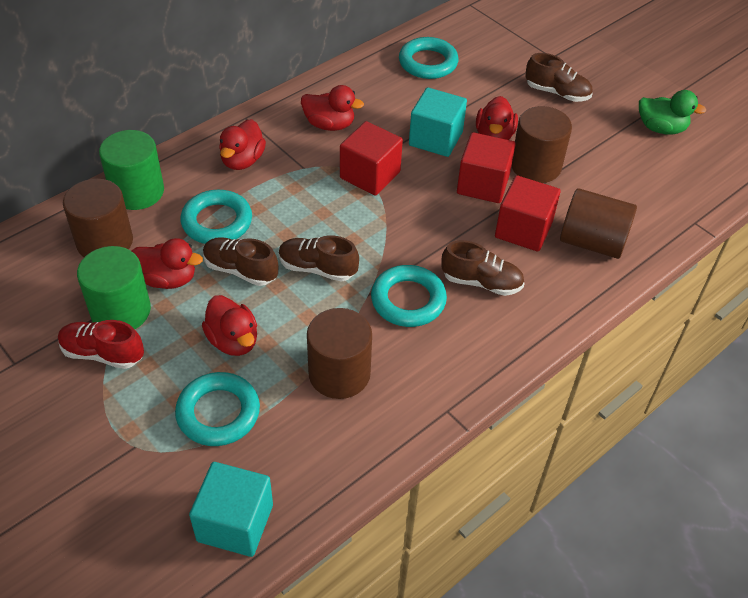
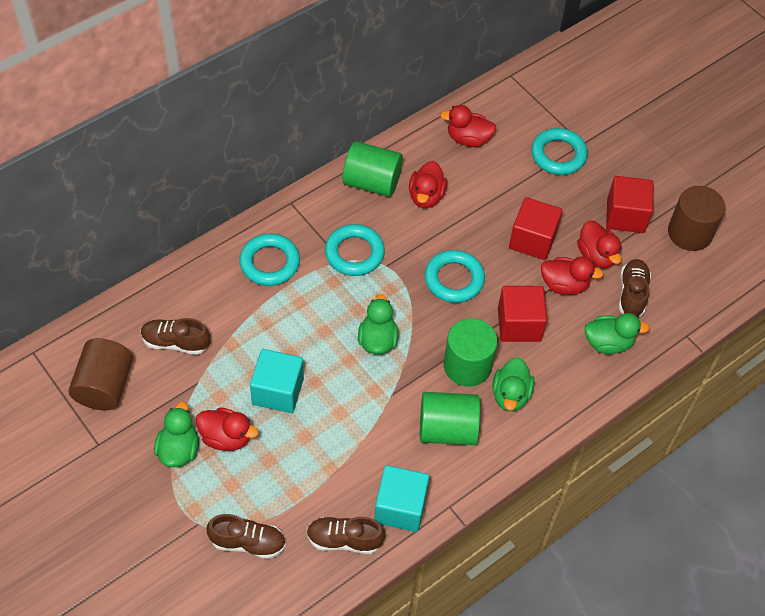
brown cylinder: 4 -> 2
green cylinder: 2 -> 3
green duck: 1 -> 4
red shoe: 1 -> 0

